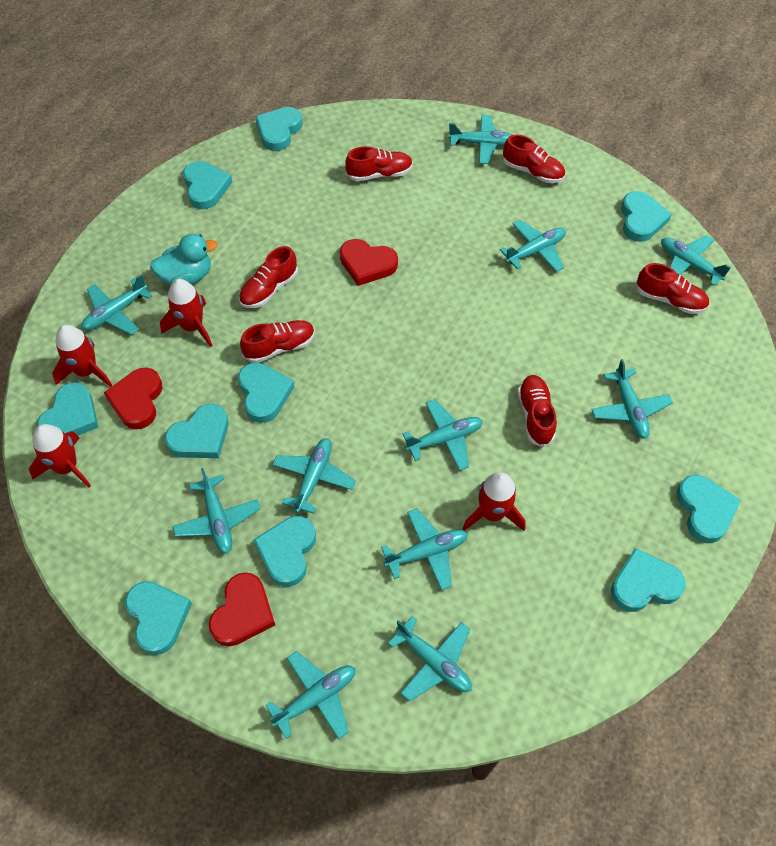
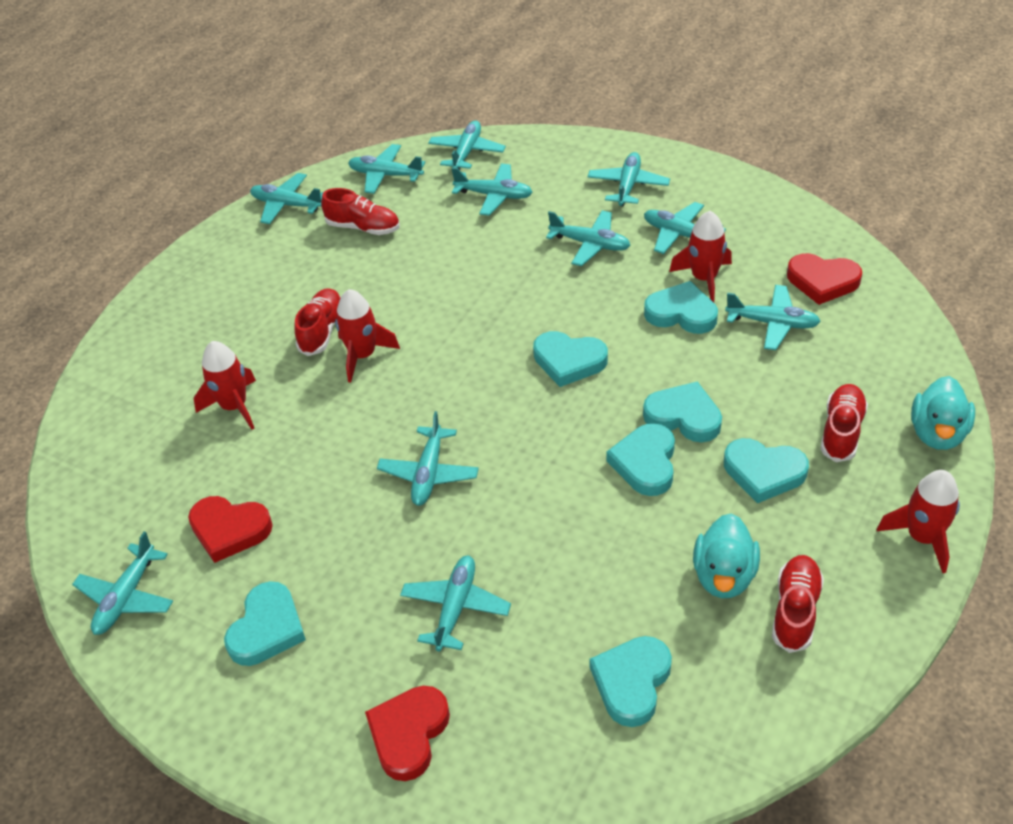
red shoe: 6 -> 4
turquoise duck: 1 -> 2
turquoise heart: 10 -> 7

